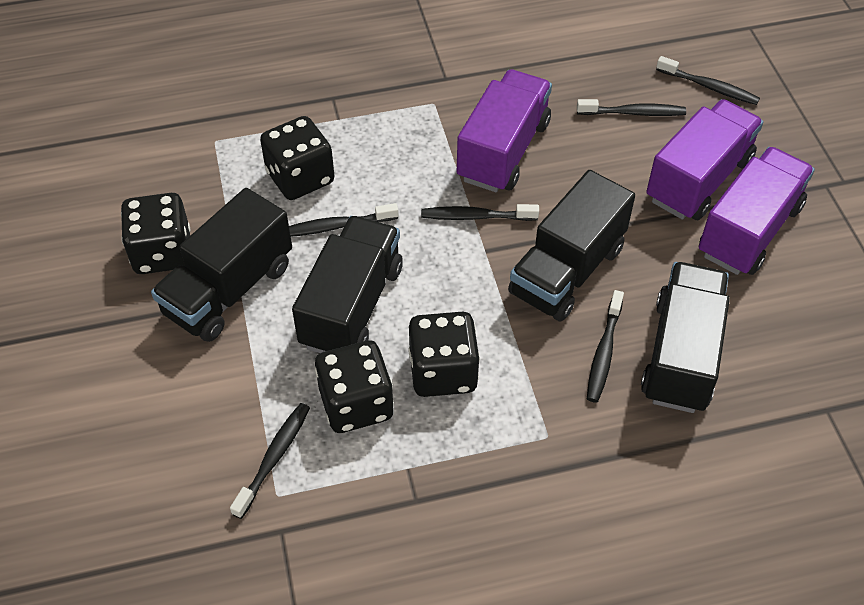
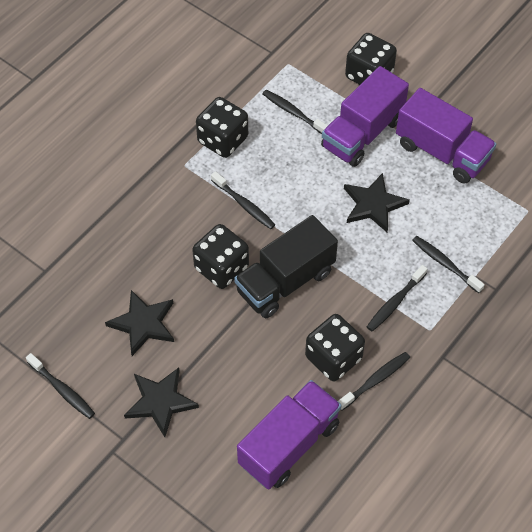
black star: 0 -> 3
black truck: 4 -> 1

